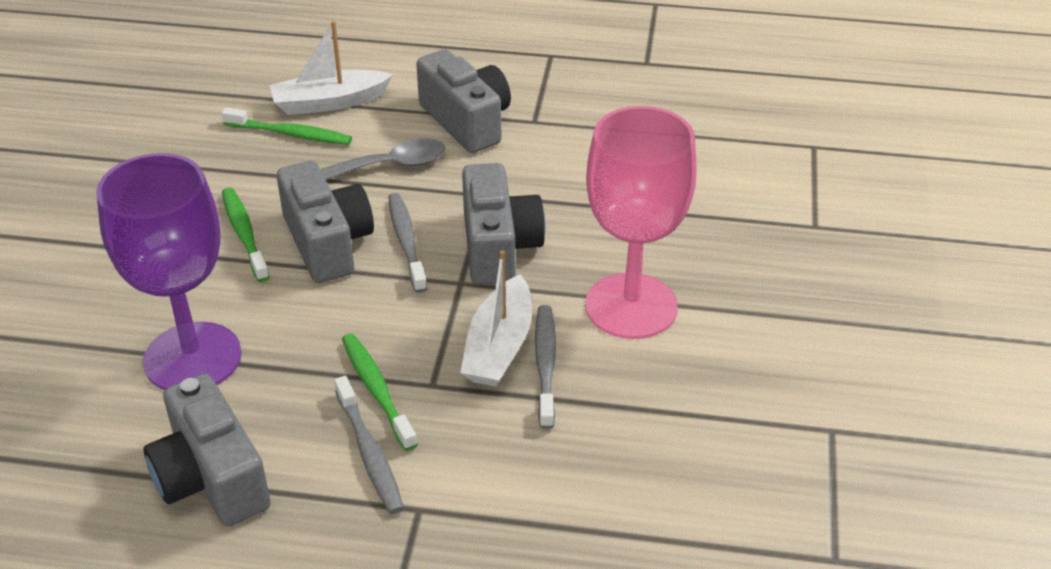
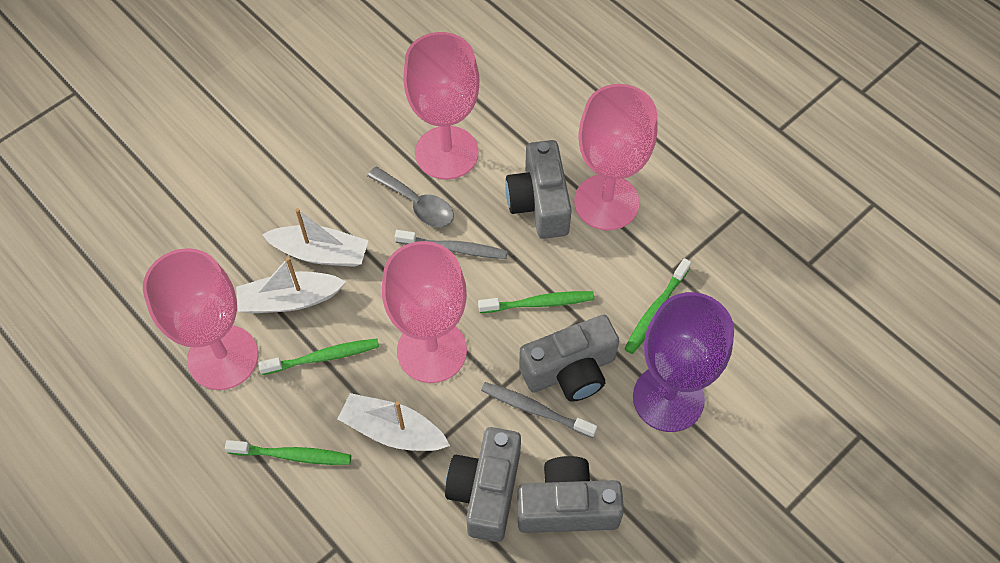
green toothbrush: 3 -> 4
grey toothbrush: 3 -> 2
pink goblet: 1 -> 4
white boat: 2 -> 3

